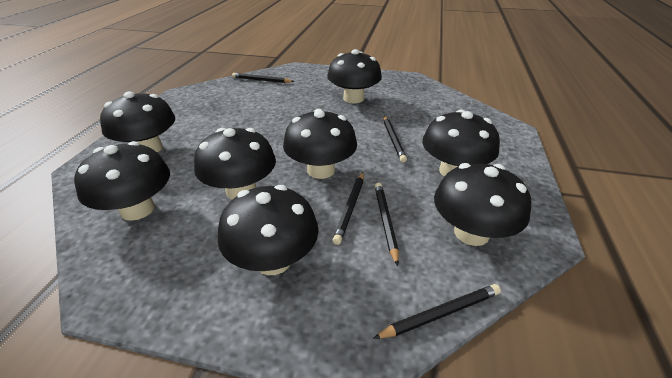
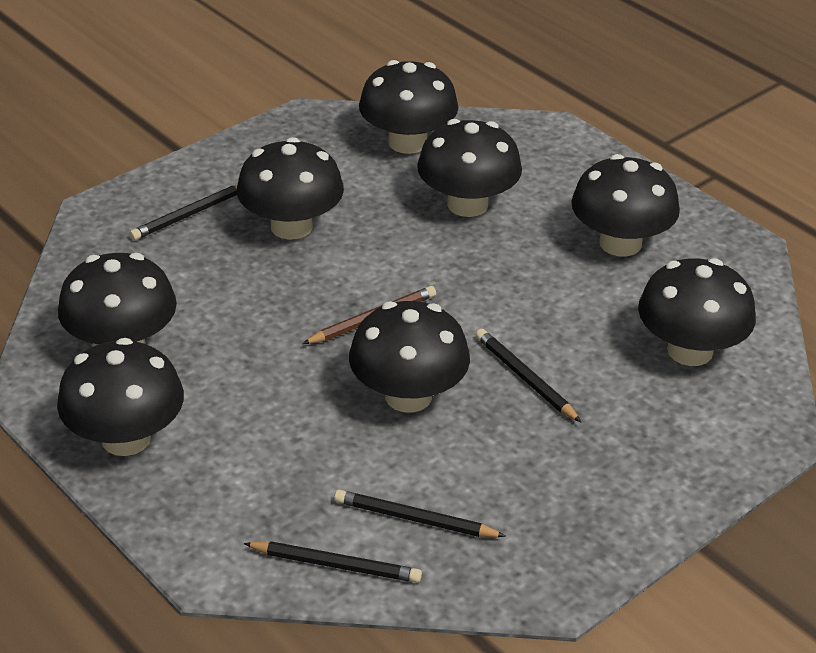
black pencil: 5 -> 4
brown pencil: 0 -> 1

